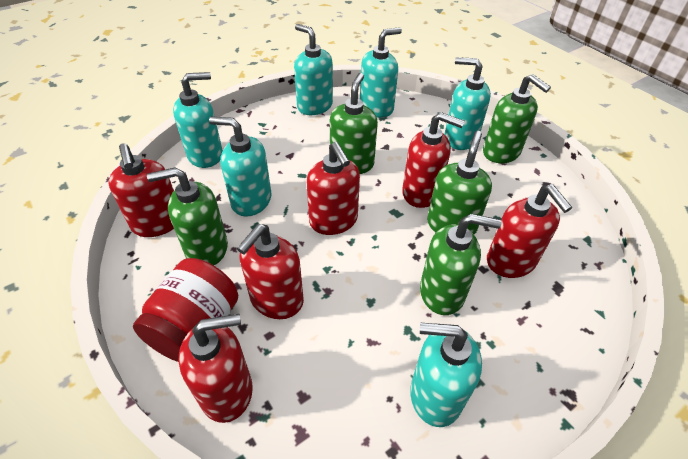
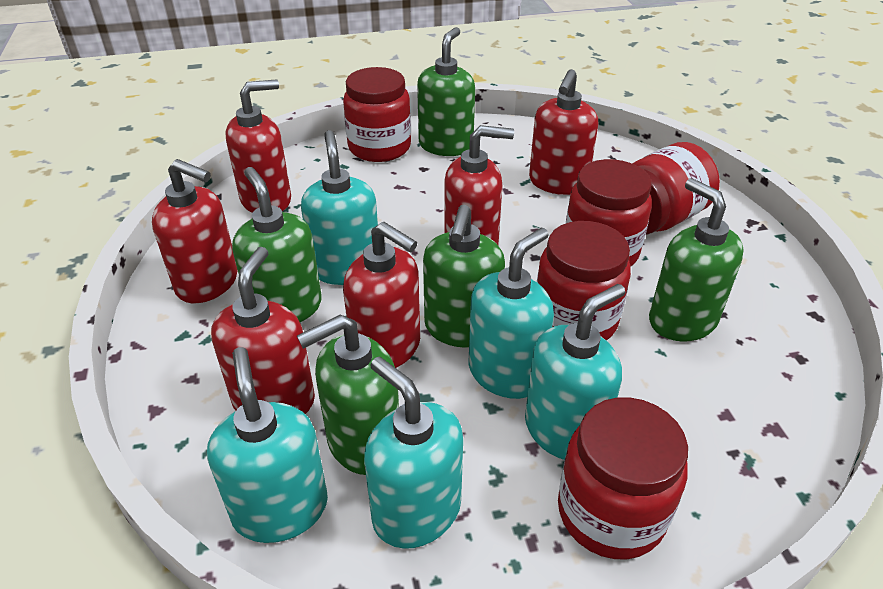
red jar: 1 -> 5
turquoise soap dispenser: 6 -> 5

